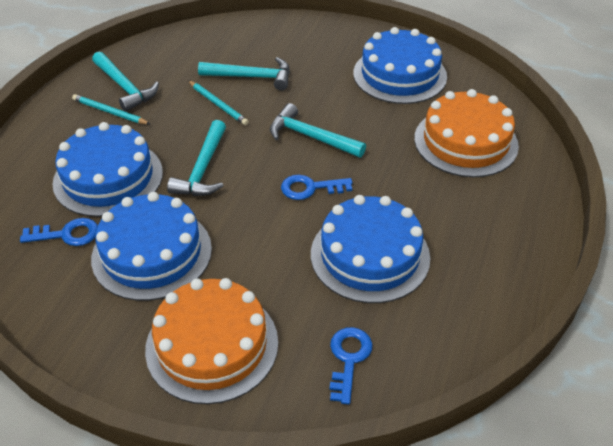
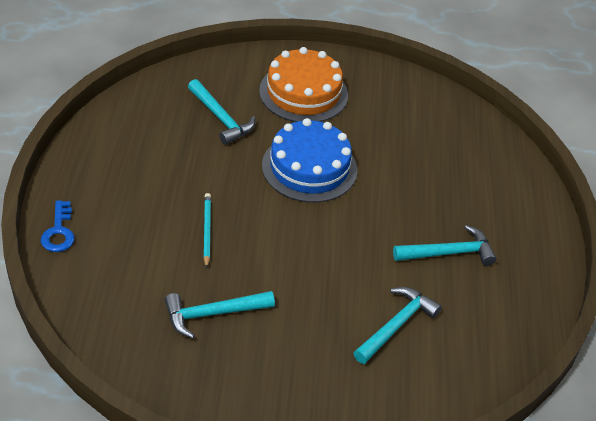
blue cake: 4 -> 1
blue key: 3 -> 1
orange cake: 2 -> 1
turquoise pencil: 2 -> 1

